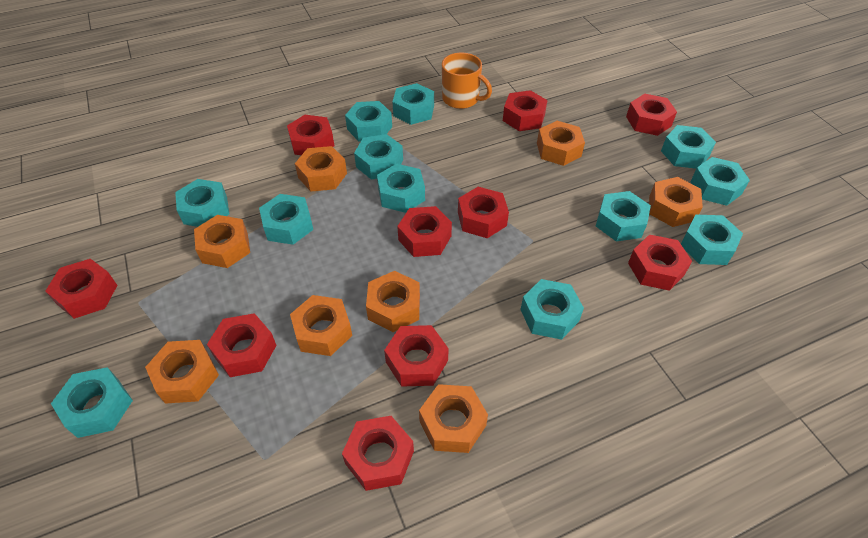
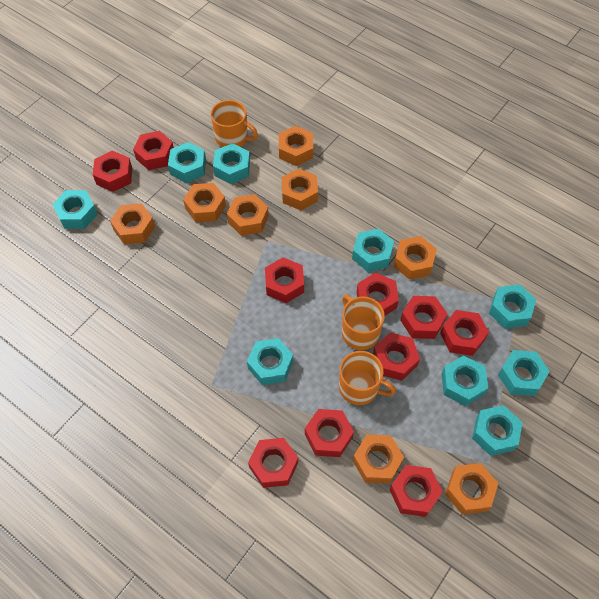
orange mug: 1 -> 3
turquoise nut: 12 -> 9

